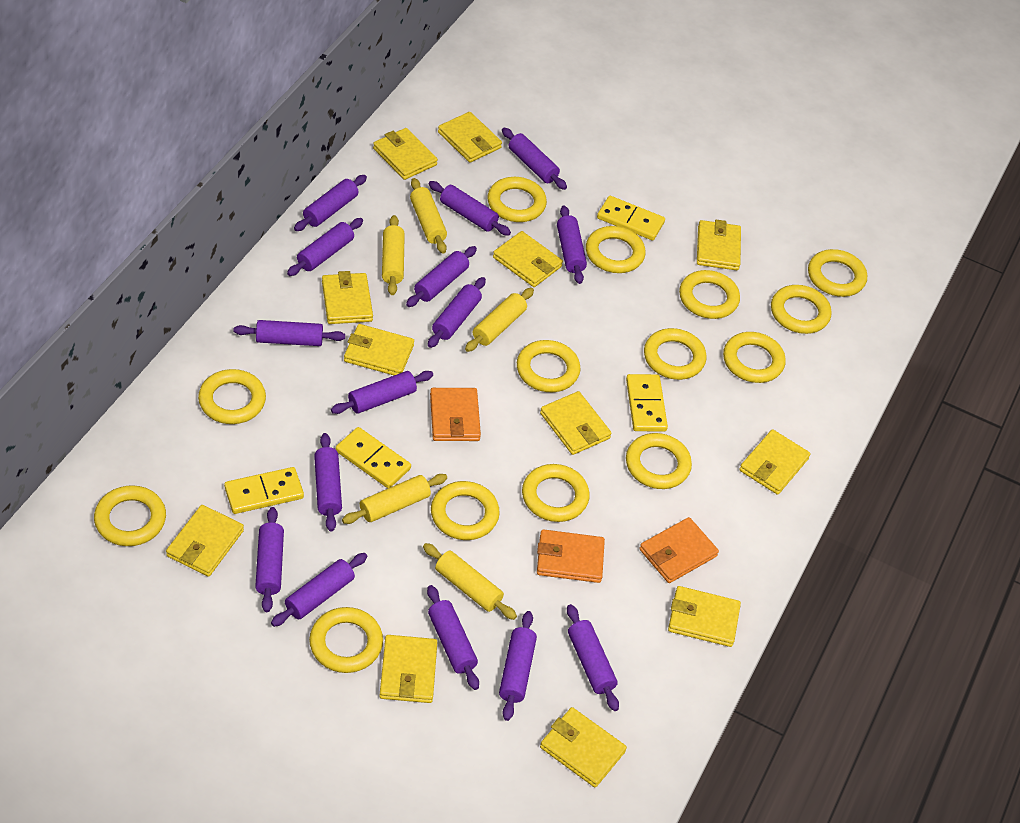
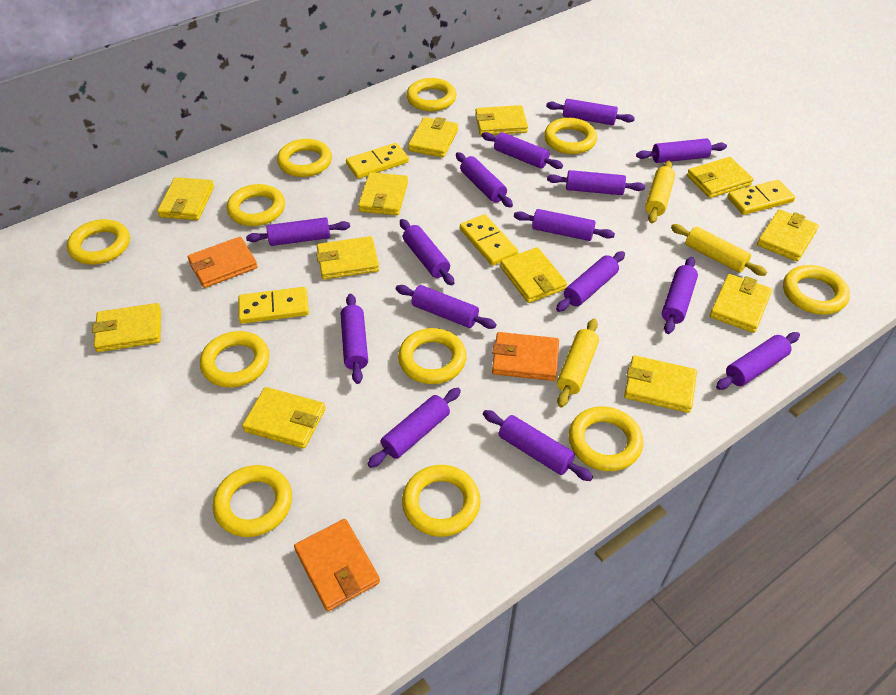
yellow ring: 14 -> 11
yellow rolling pin: 5 -> 3

